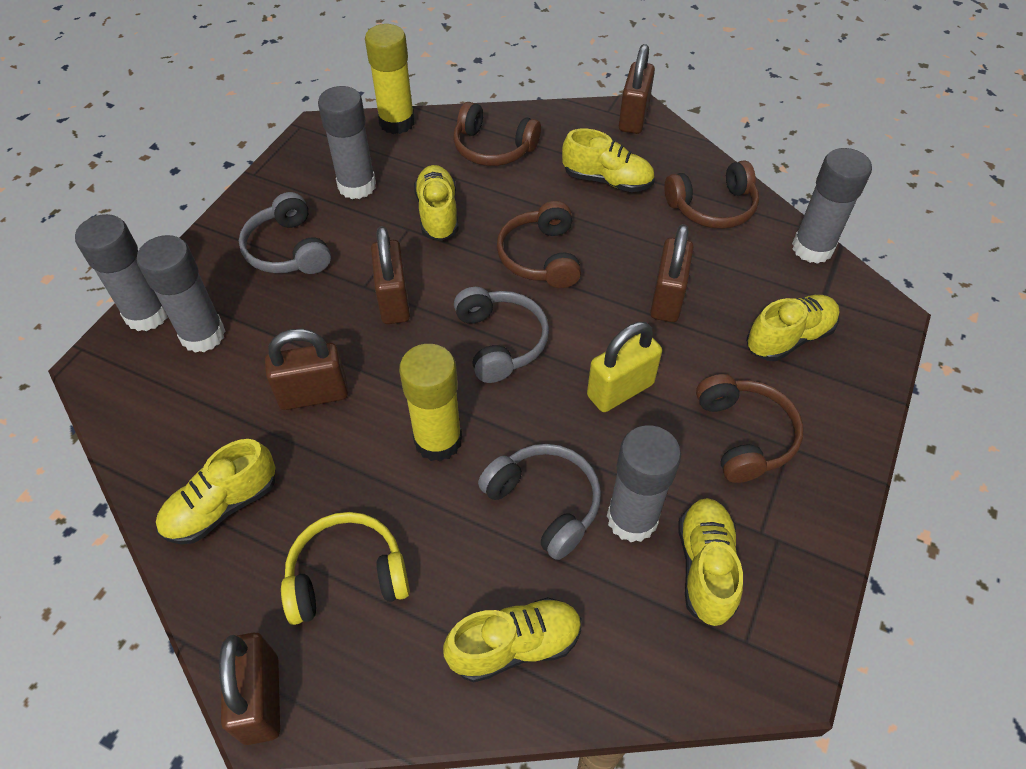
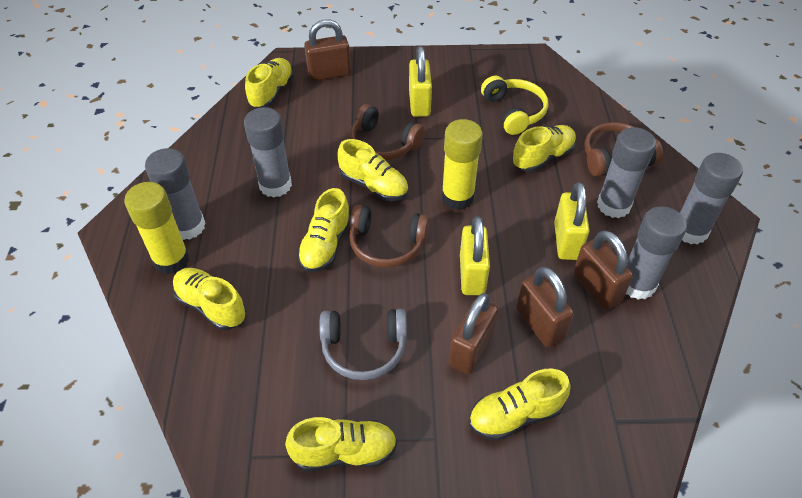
brown headphones: 4 -> 3
brown padlock: 5 -> 4
grey headphones: 3 -> 1
yellow padlock: 1 -> 3
yellow shoe: 6 -> 7

